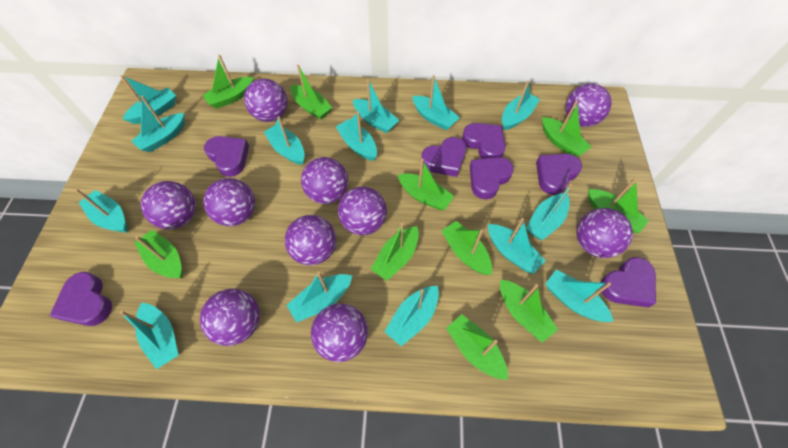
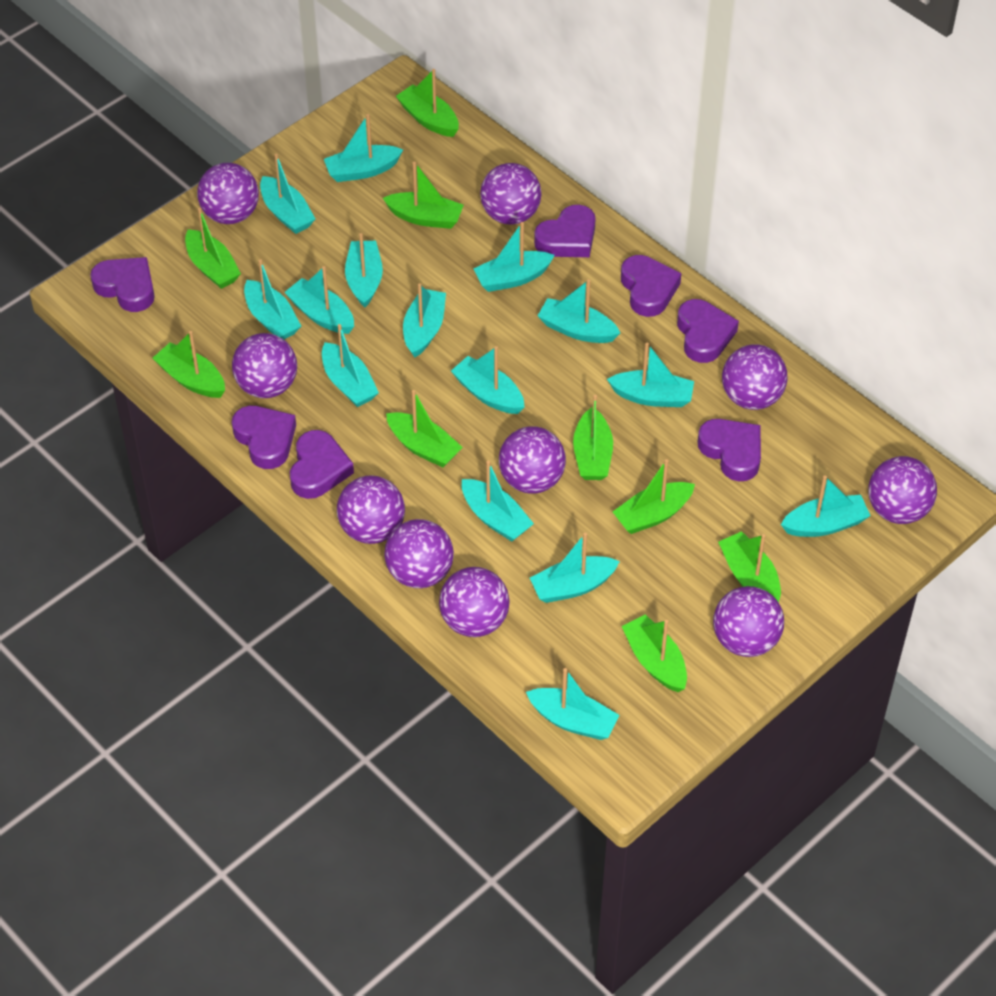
green boat: 10 -> 9
turquoise boat: 14 -> 15

